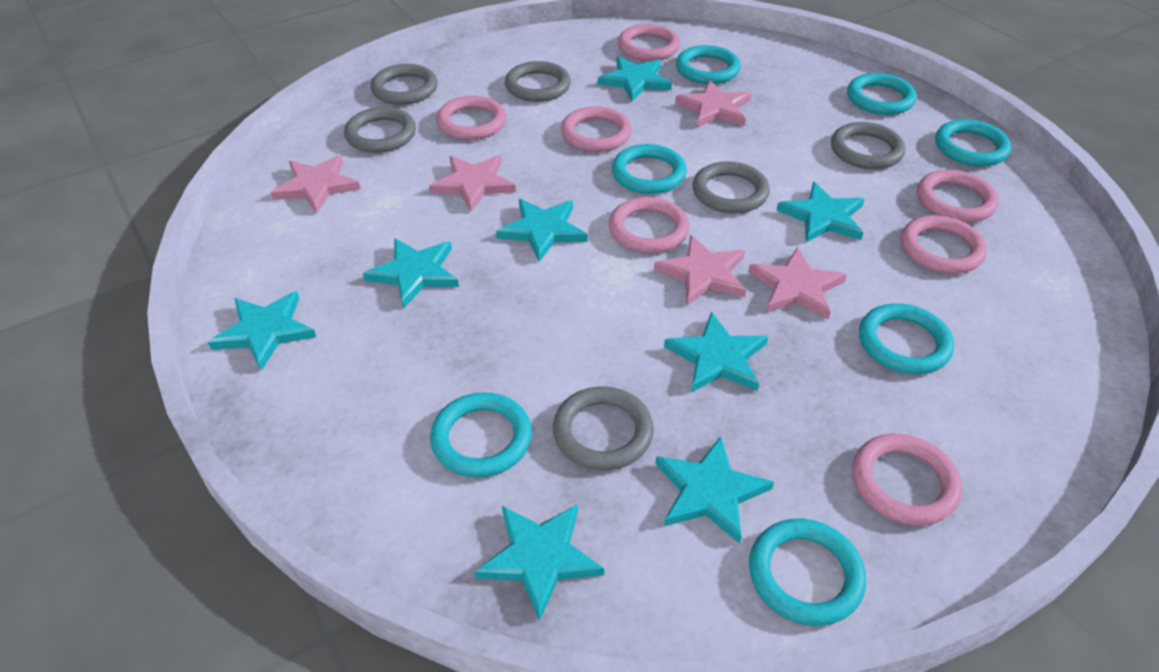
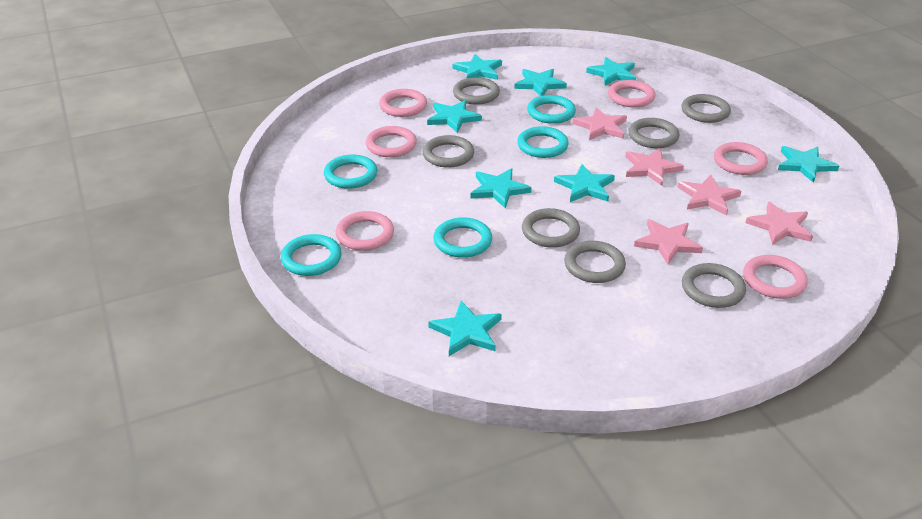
grey ring: 6 -> 7
pink ring: 7 -> 6
turquoise ring: 7 -> 5

